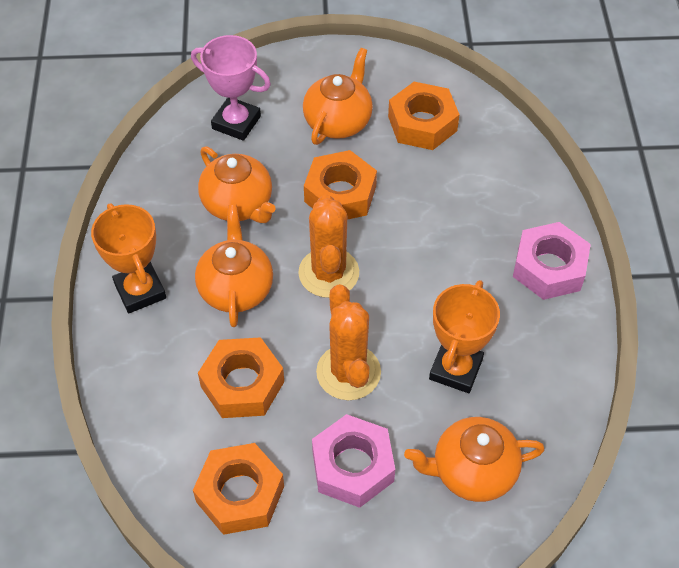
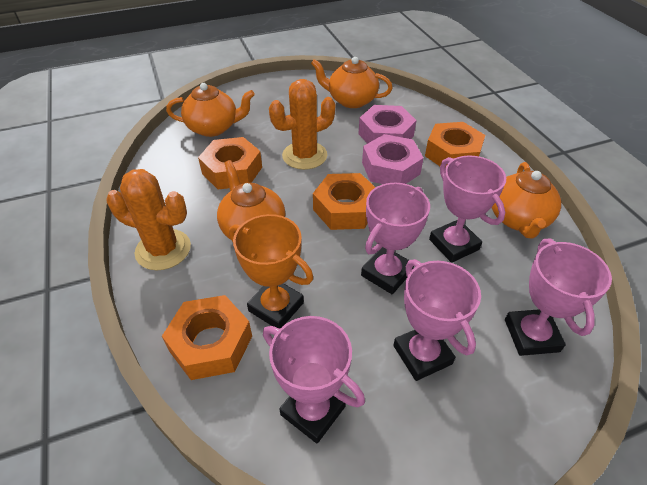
orange trophy: 2 -> 1
pink trophy: 1 -> 5

